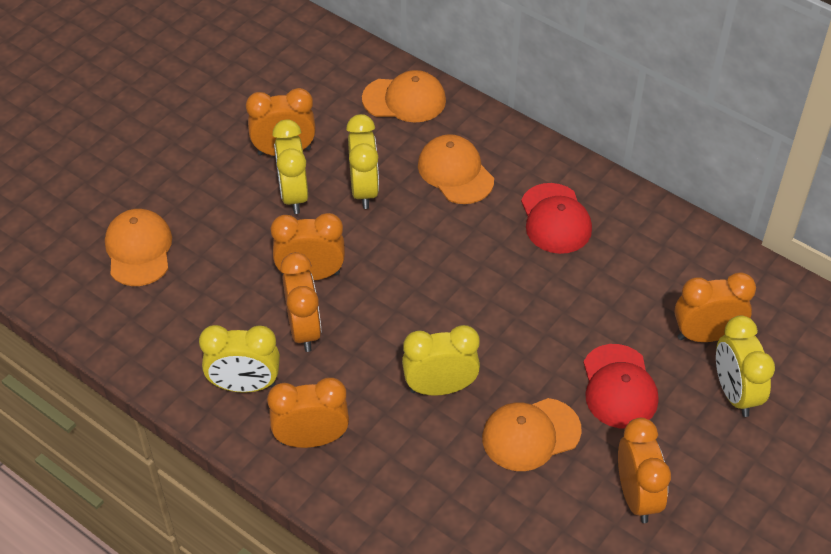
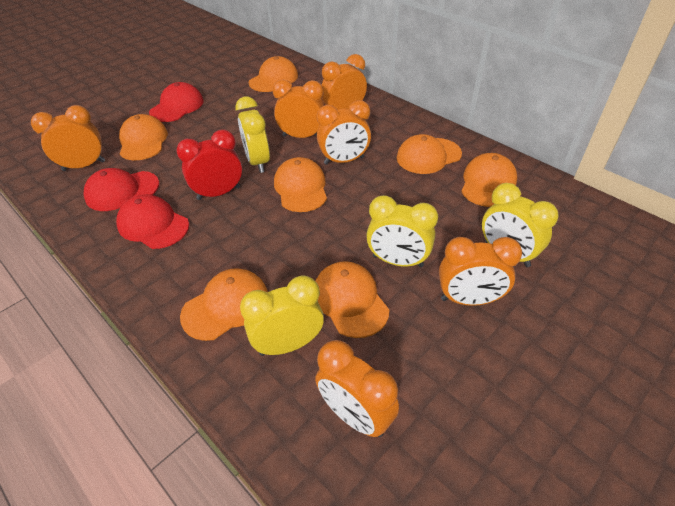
orange cap: 4 -> 7
red cap: 2 -> 3
red clock: 0 -> 1
yellow clock: 5 -> 4

